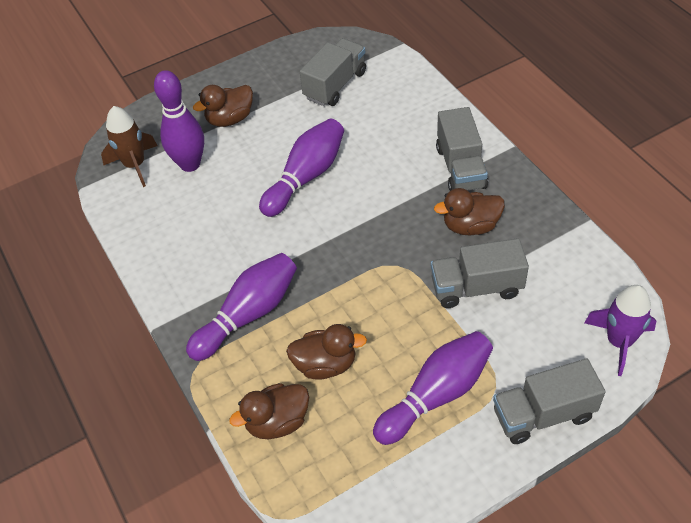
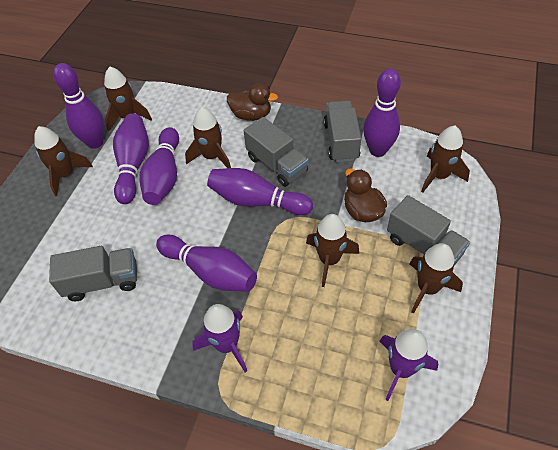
brown duck: 4 -> 2
brown rocket: 1 -> 6
purple bowling pin: 4 -> 6
purple rocket: 1 -> 2

